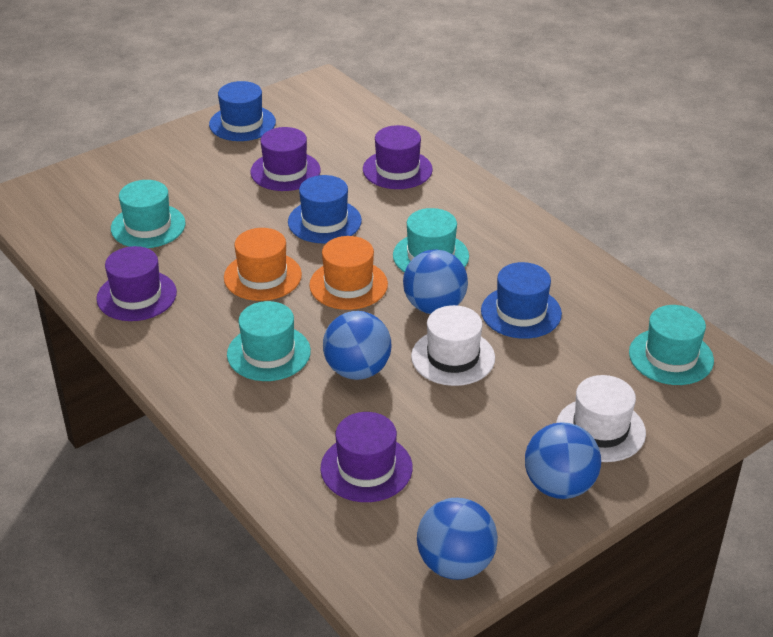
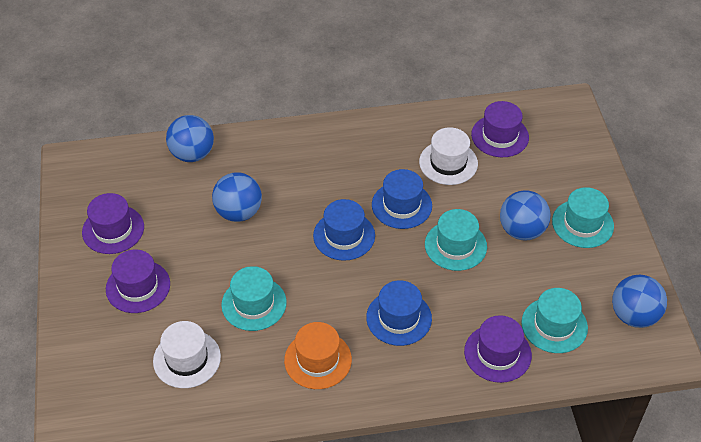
orange hat: 2 -> 1

